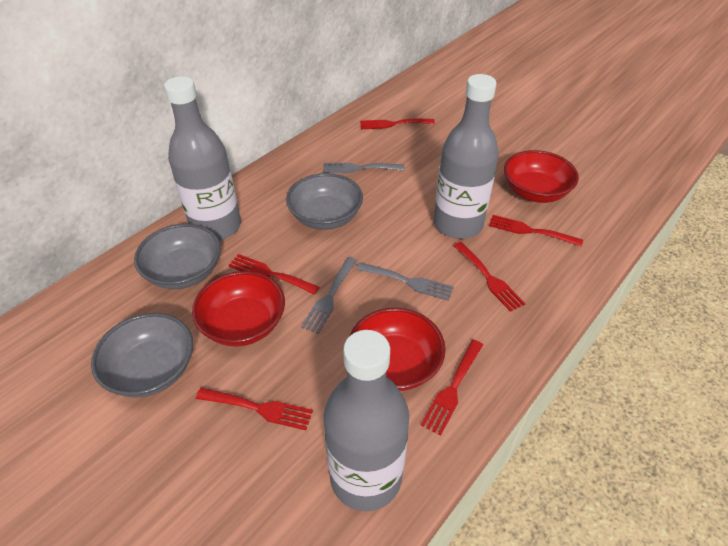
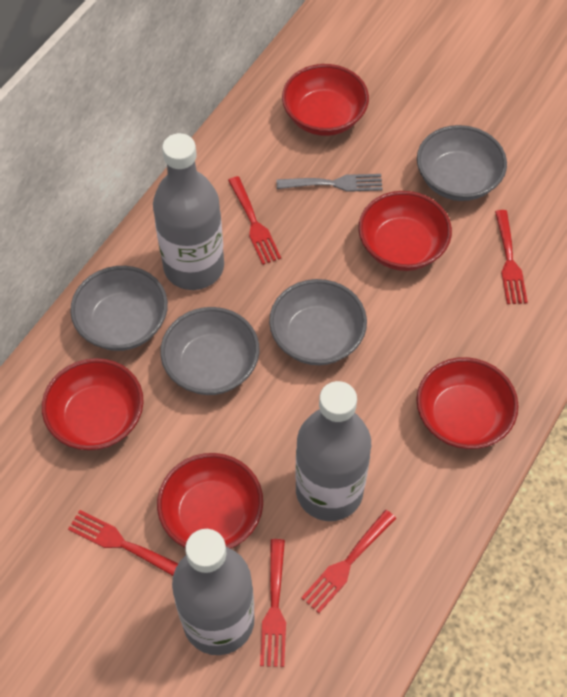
grey bowl: 3 -> 4
grey fork: 3 -> 1
red bowl: 3 -> 5
red fork: 6 -> 5

